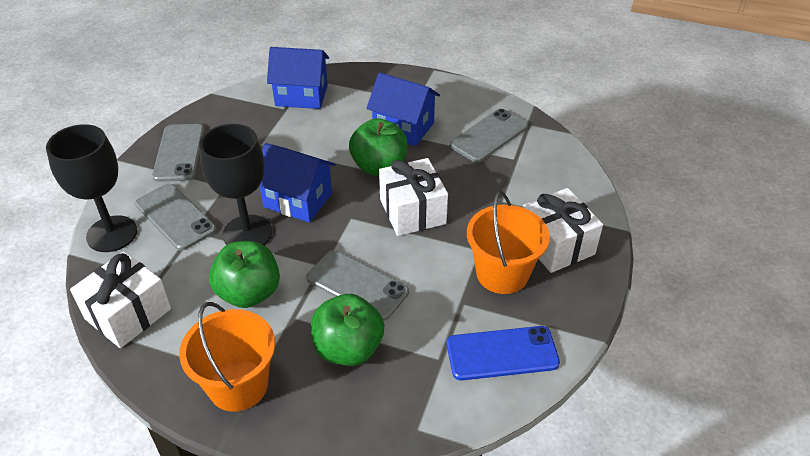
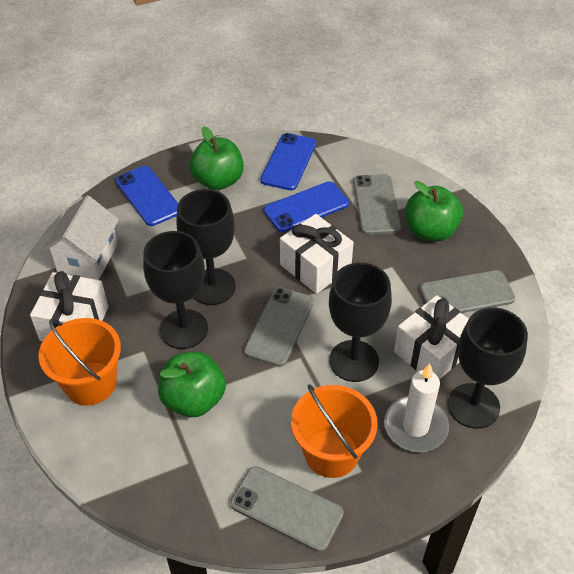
black goblet: 2 -> 4
blue house: 3 -> 0
blue phone: 1 -> 3
white candle: 0 -> 1
white house: 0 -> 1

